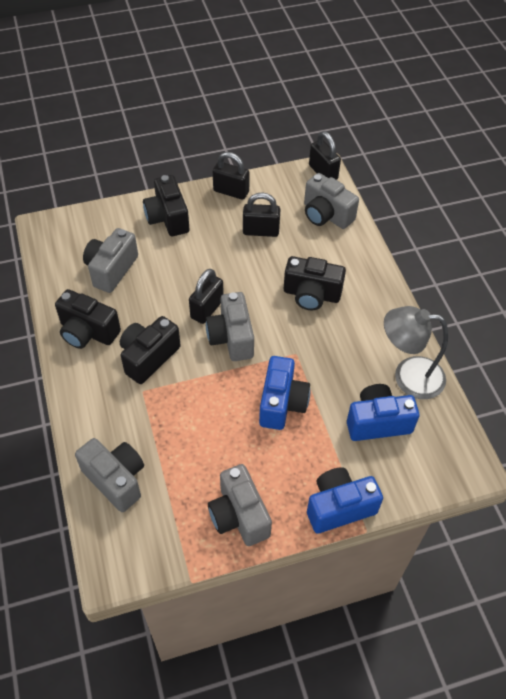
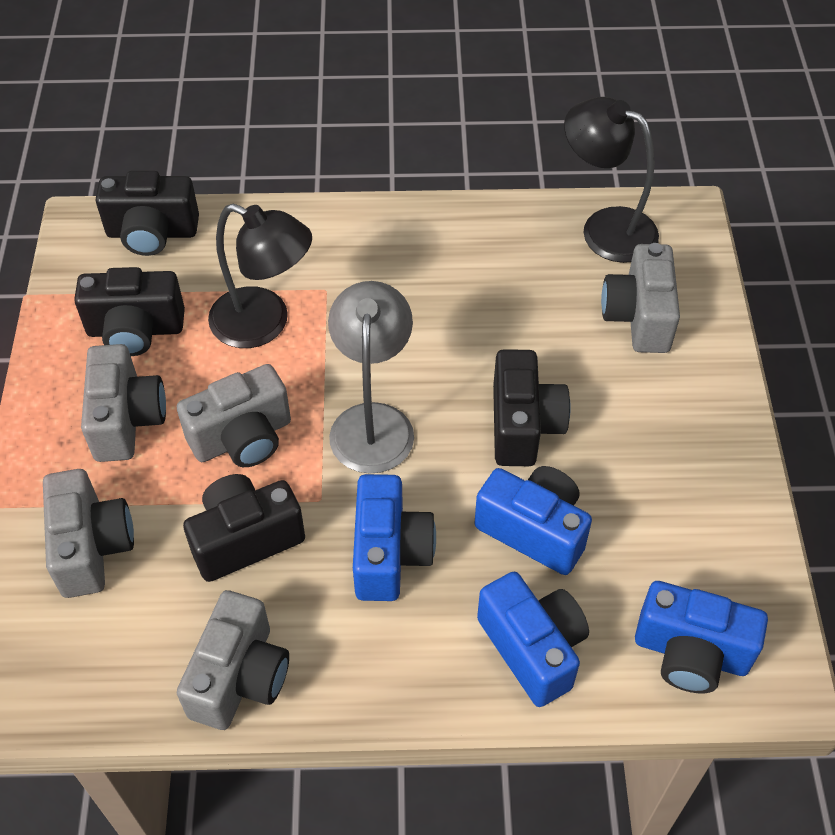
black lamp: 0 -> 2
black padlock: 4 -> 0
blue camera: 3 -> 4

